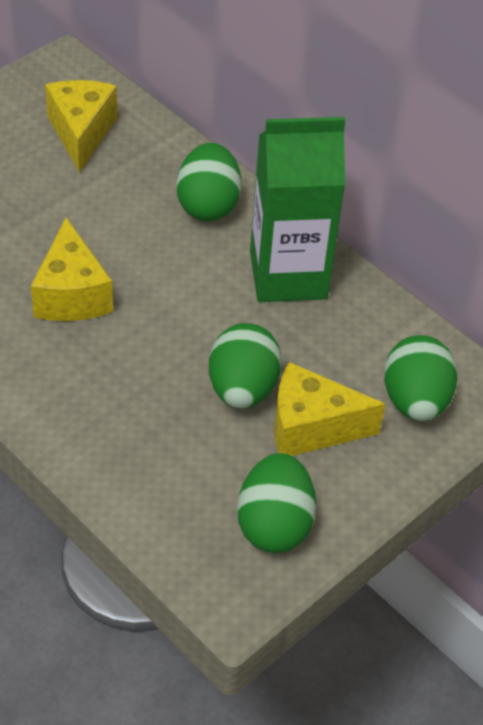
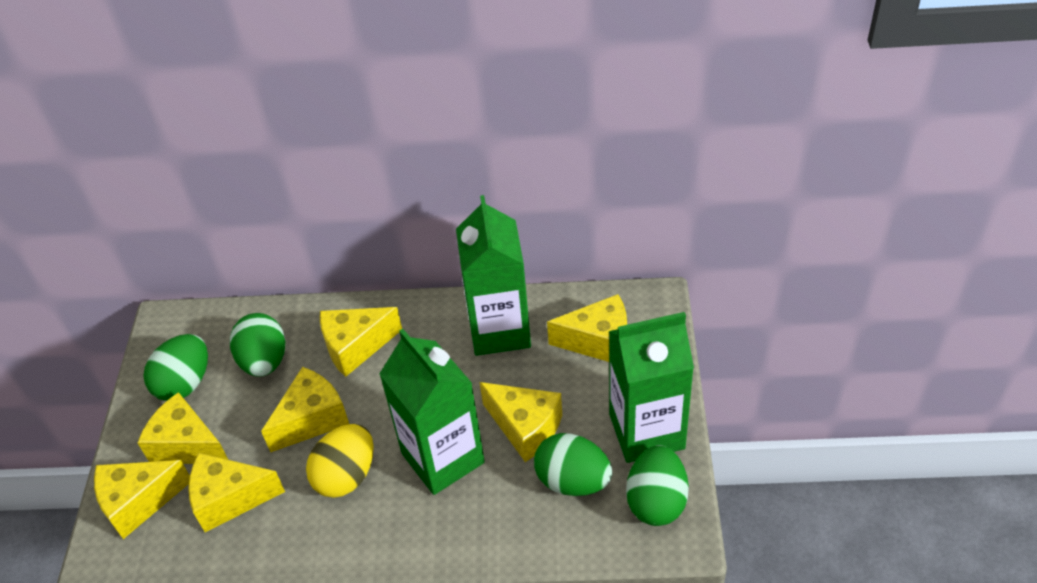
green carton: 1 -> 3
yellow cheese: 3 -> 7
yellow egg: 0 -> 1

